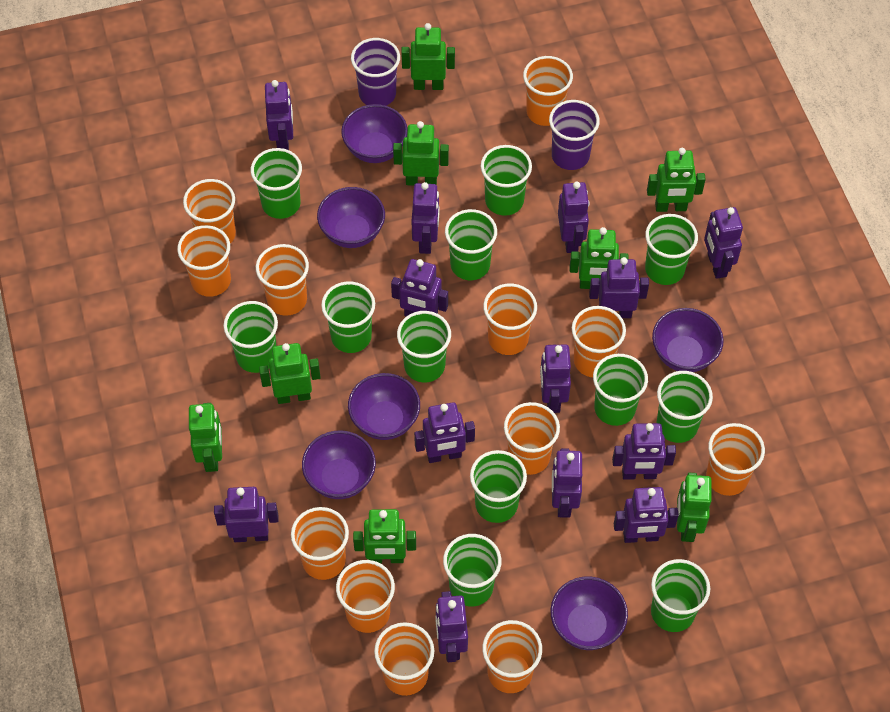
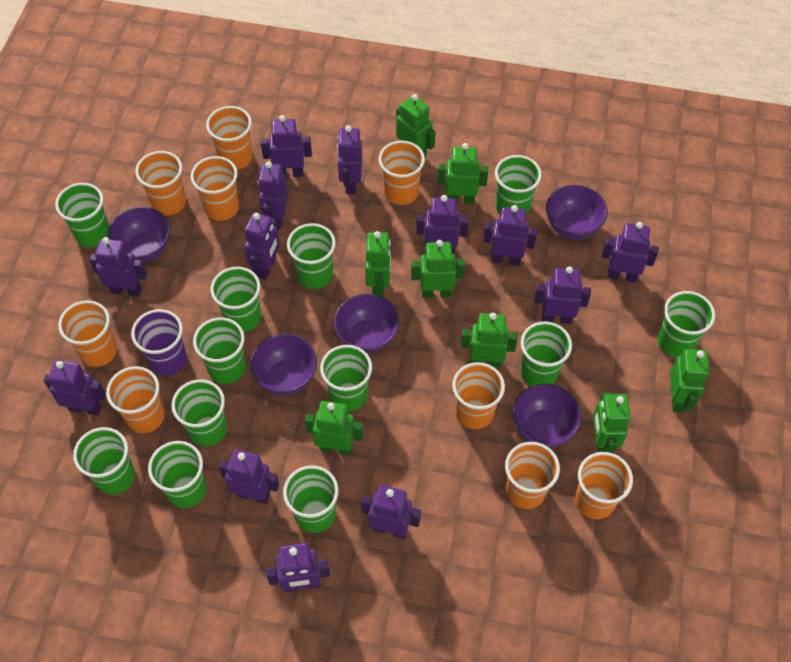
orange cup: 12 -> 9
purple bowl: 6 -> 5
purple cup: 2 -> 1

